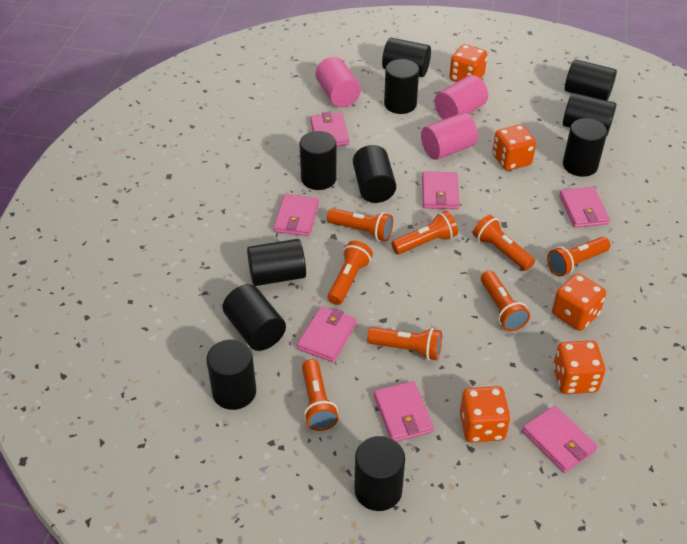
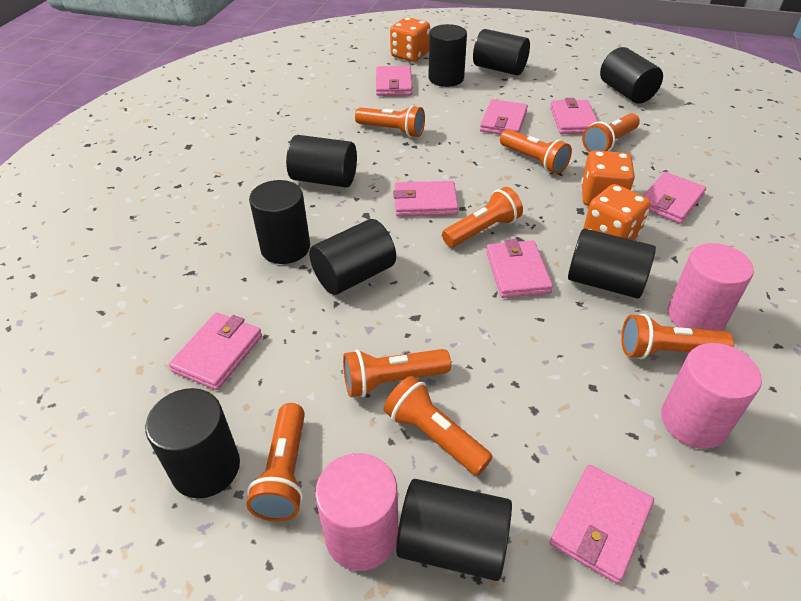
black cylinder: 11 -> 9
orange dice: 5 -> 3
pink wallet: 7 -> 8

